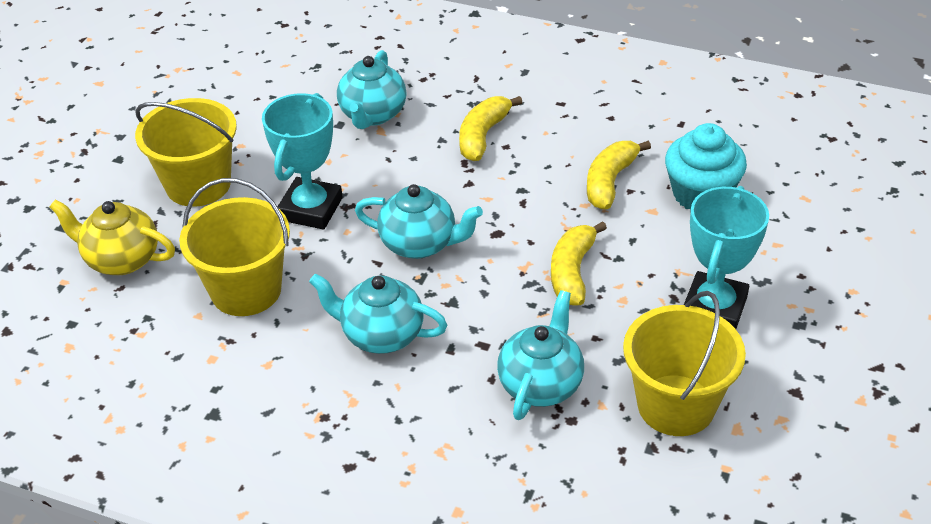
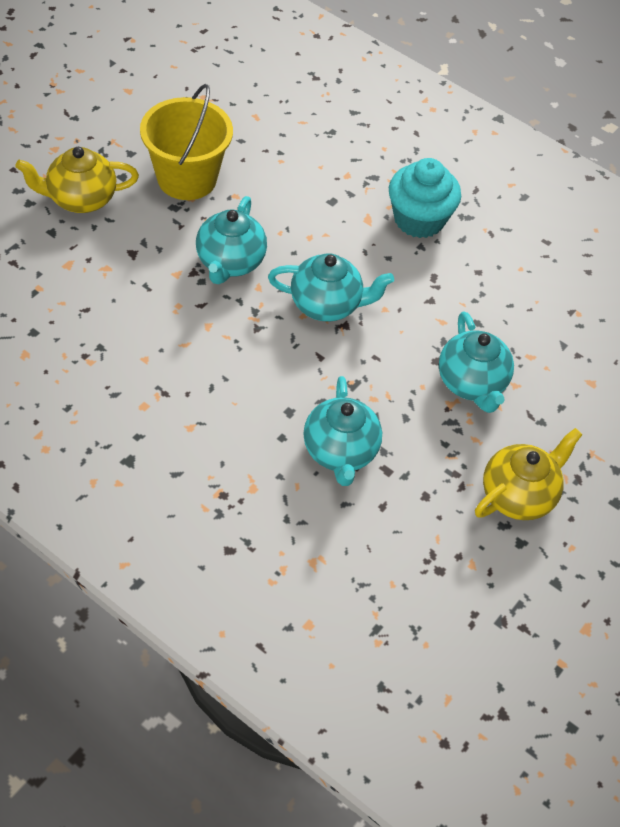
turquoise trophy: 2 -> 0
yellow banana: 3 -> 0
yellow bucket: 3 -> 1
yellow teapot: 1 -> 2

